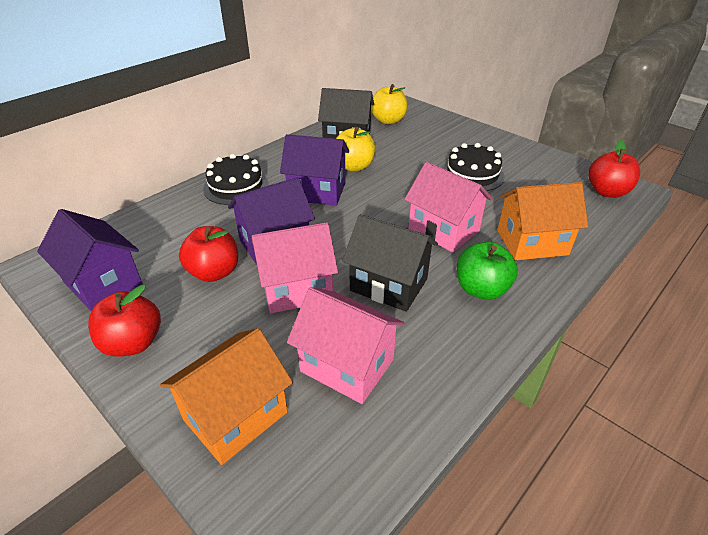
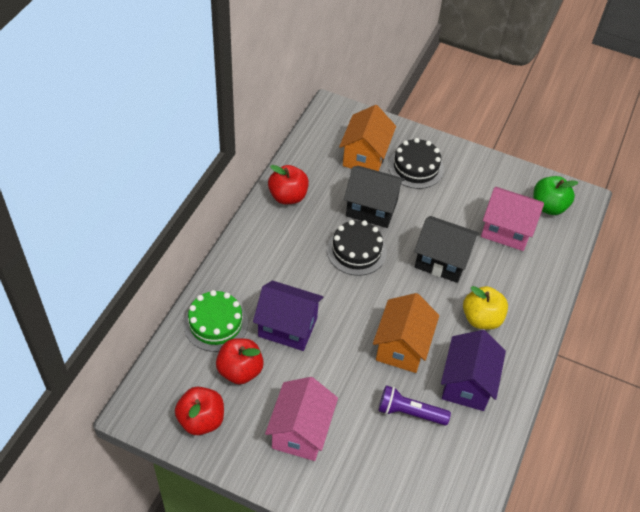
green cake: 0 -> 1
pink house: 3 -> 2
purple flashlight: 0 -> 1
purple house: 3 -> 2
yellow apple: 2 -> 1

